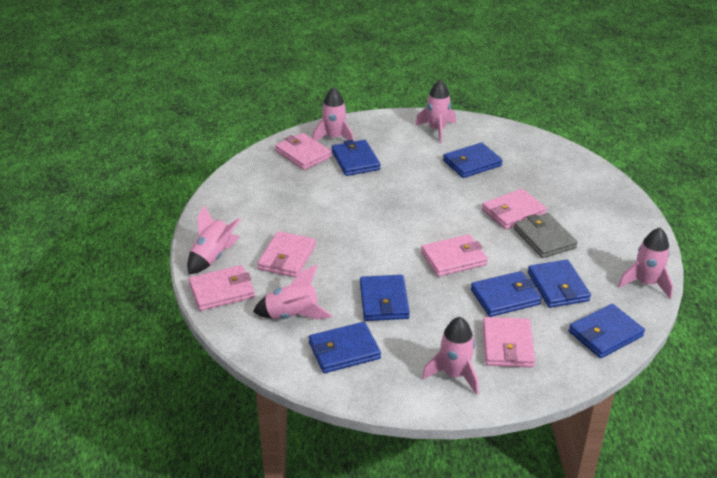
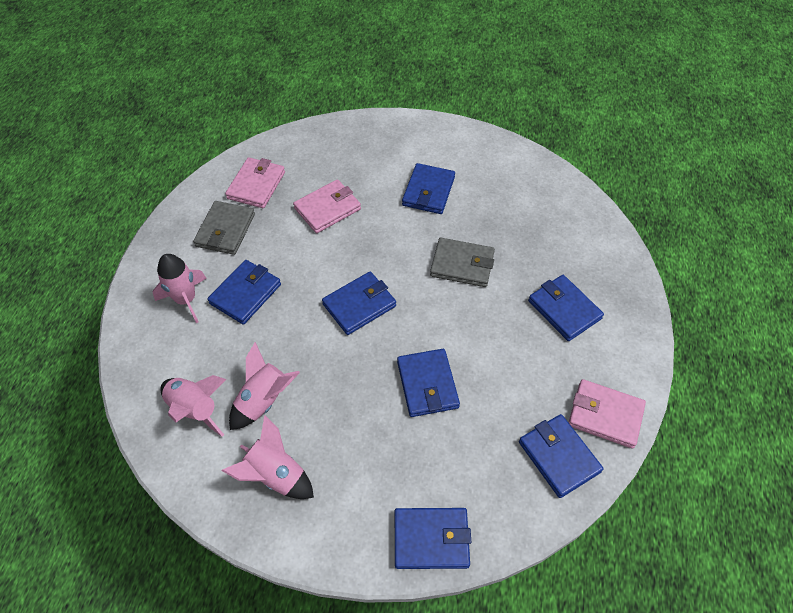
grey wallet: 1 -> 2
pink rocket: 6 -> 4
pink wallet: 6 -> 3

